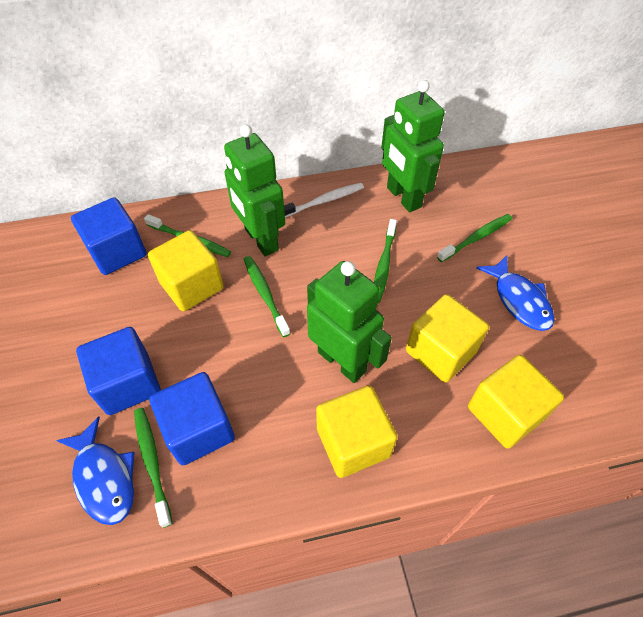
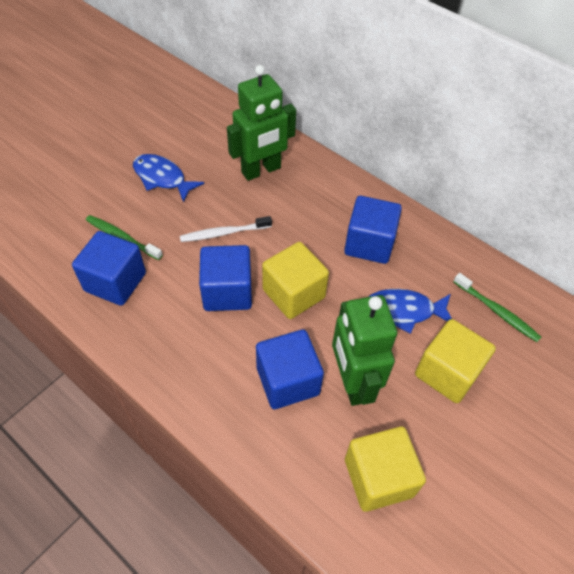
blue cube: 3 -> 4
green robot: 3 -> 2
green toothbrush: 5 -> 2
yellow cube: 4 -> 3

